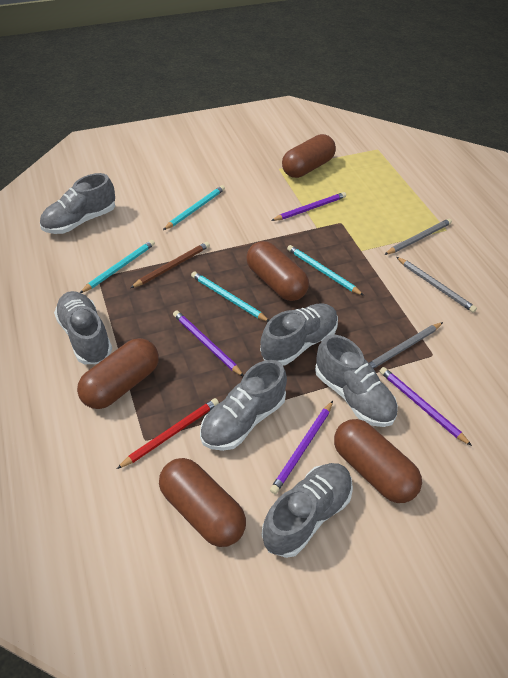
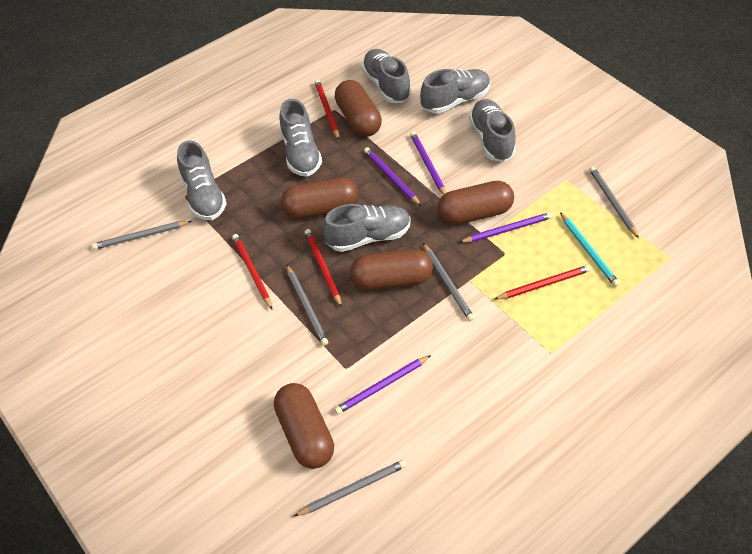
brown pencil: 1 -> 0
grey pencil: 3 -> 5
red pencil: 1 -> 4
turquoise pencil: 4 -> 1

